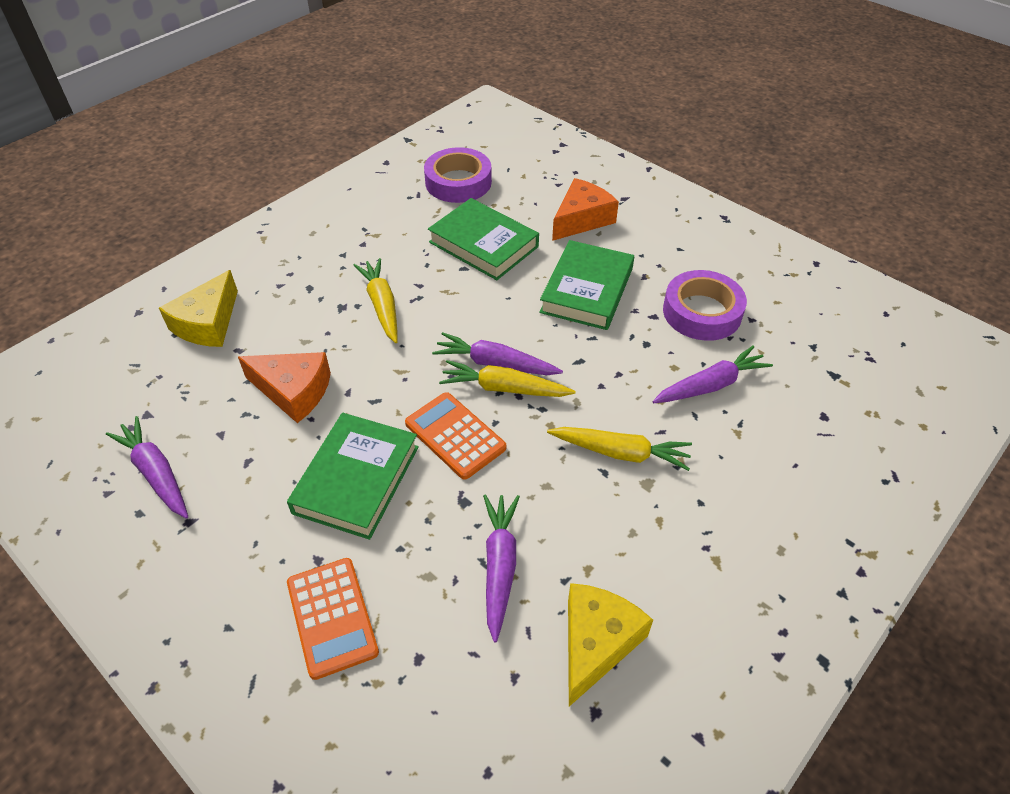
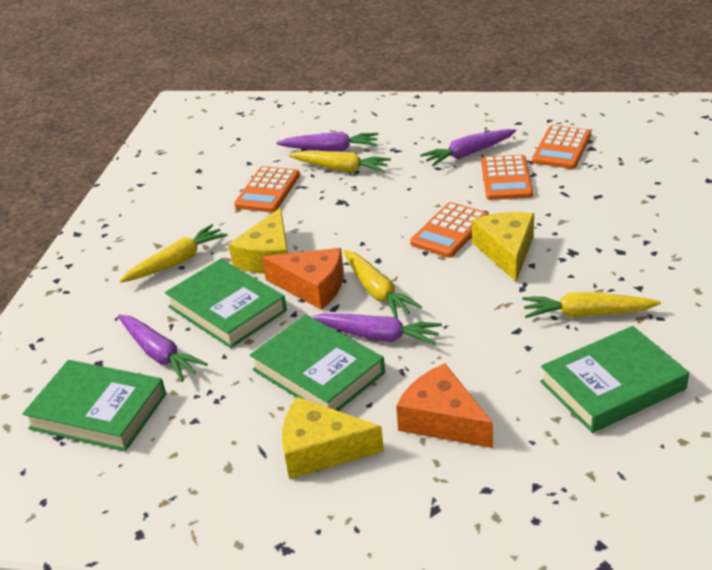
green book: 3 -> 4
orange calculator: 2 -> 4
purple tape: 2 -> 0
yellow carrot: 3 -> 4
yellow cheese: 2 -> 3

